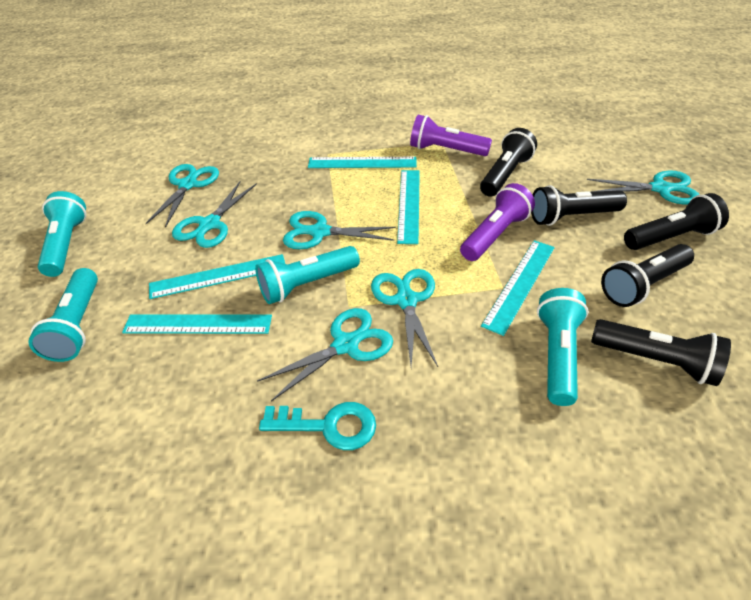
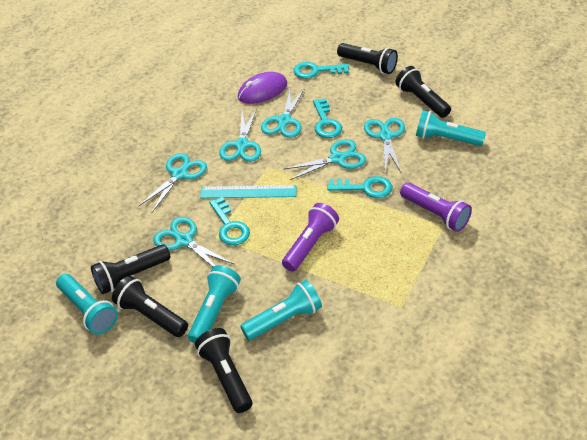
purple mouse: 0 -> 1
turquoise key: 1 -> 4
turquoise ruler: 5 -> 1

